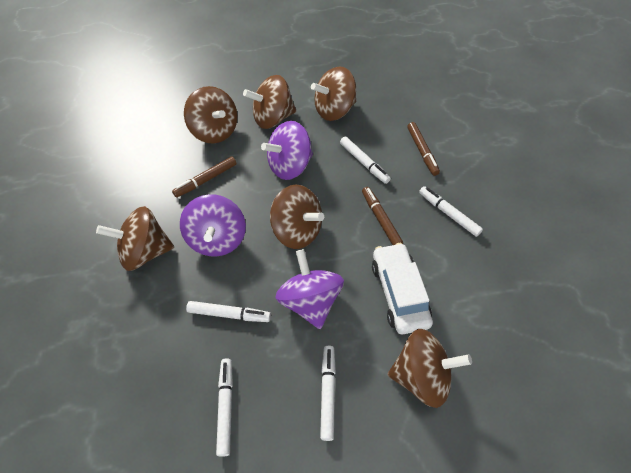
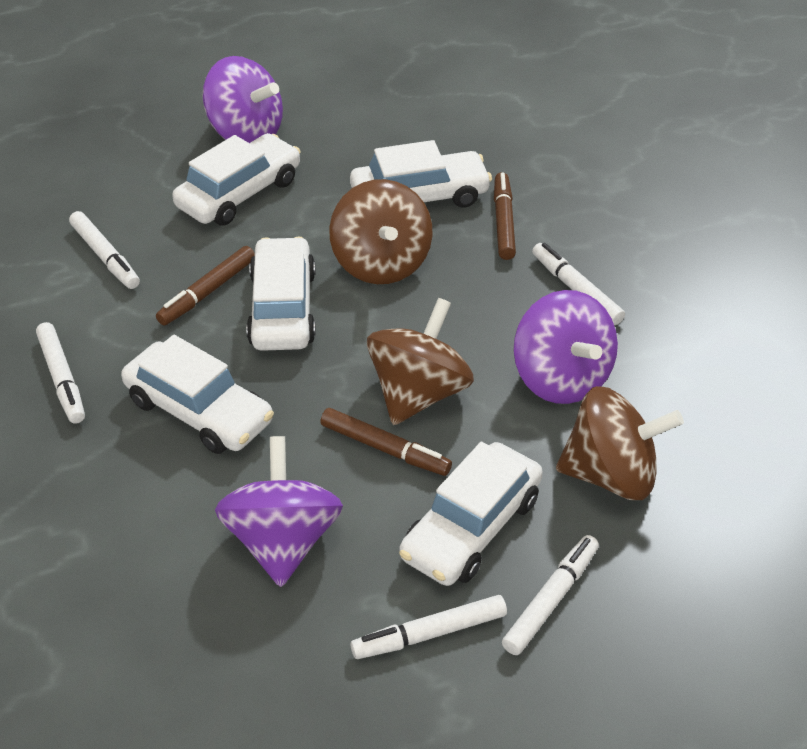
brown spinning top: 6 -> 3
white car: 1 -> 5

